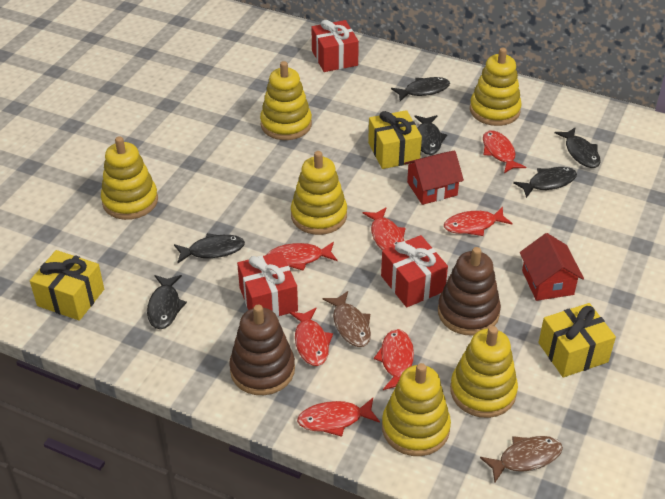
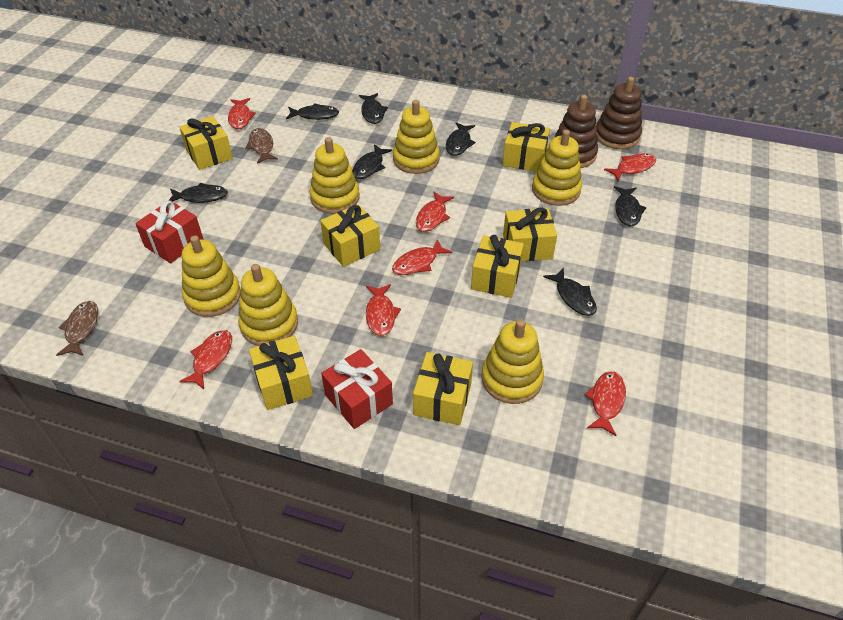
black fish: 6 -> 7
red gift: 3 -> 2
red house: 2 -> 0
yellow gift: 3 -> 7

